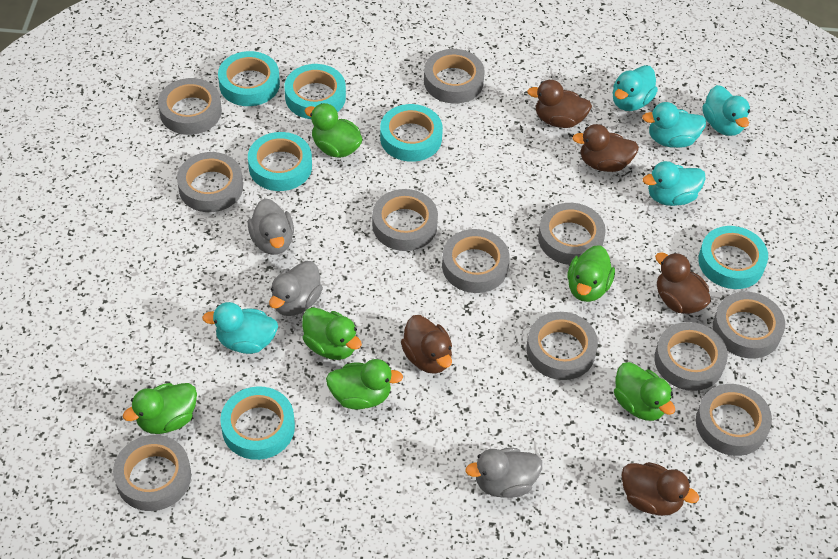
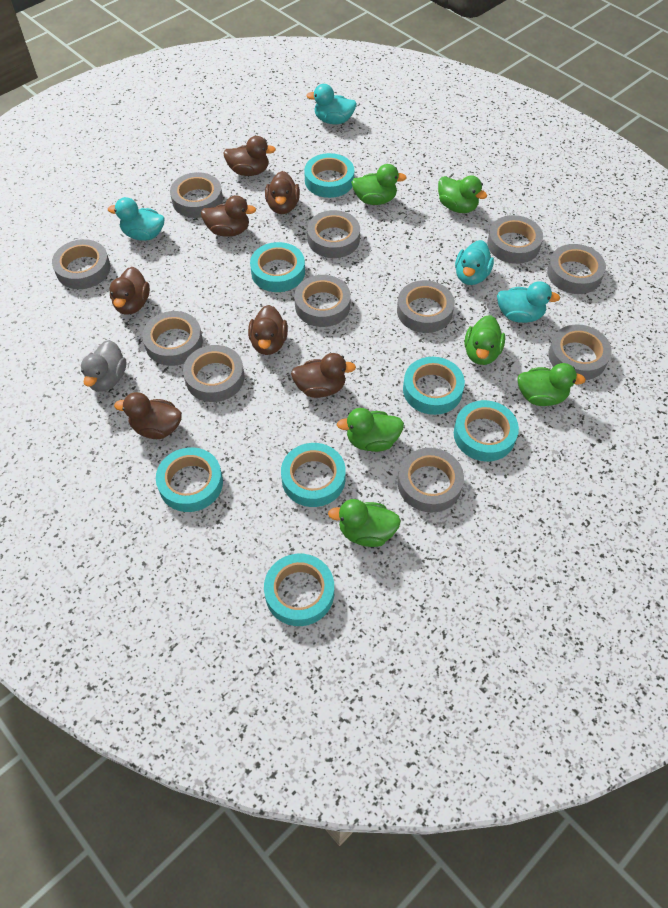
brown duck: 5 -> 7
grey duck: 3 -> 1
turquoise duck: 5 -> 4
turquoise tape: 6 -> 7

